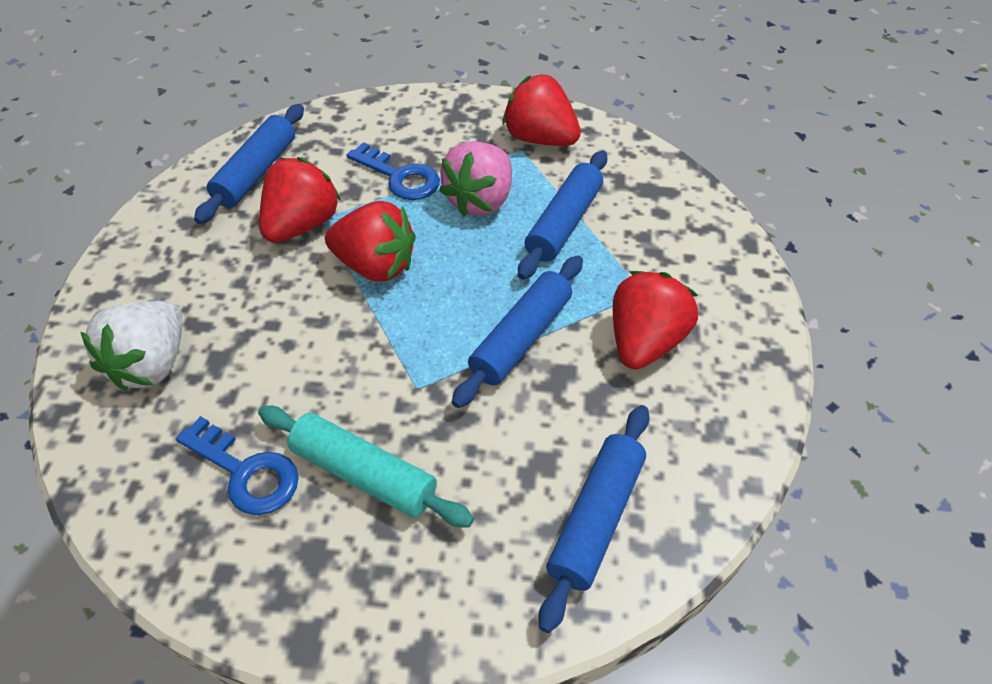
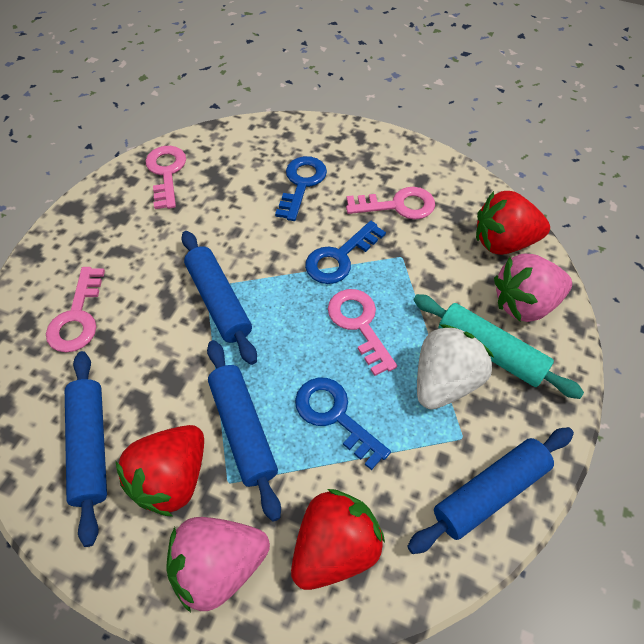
blue key: 2 -> 3
pink key: 0 -> 4
pink strawberry: 1 -> 2
red strawberry: 4 -> 3

